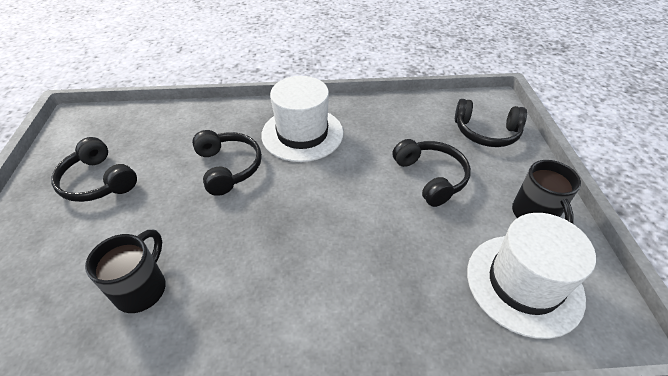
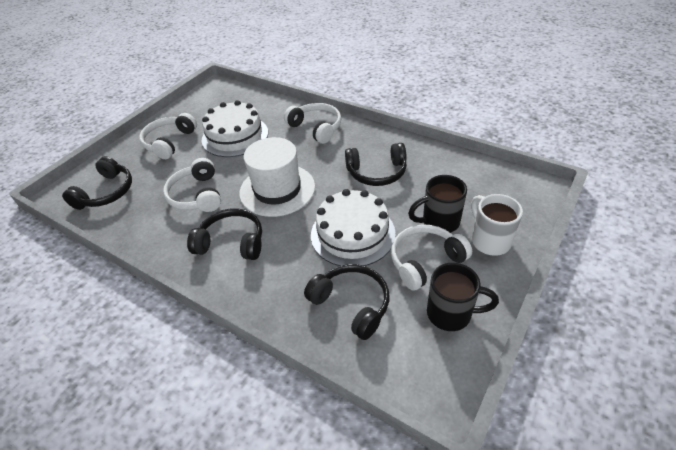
white cake: 0 -> 2
white hat: 2 -> 1
white headphones: 0 -> 4
white mug: 0 -> 1

